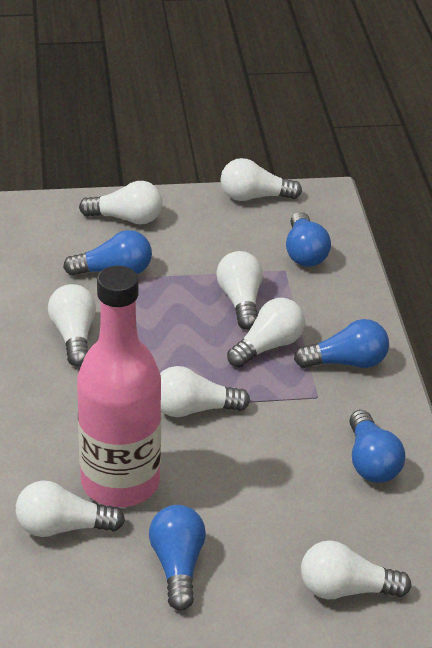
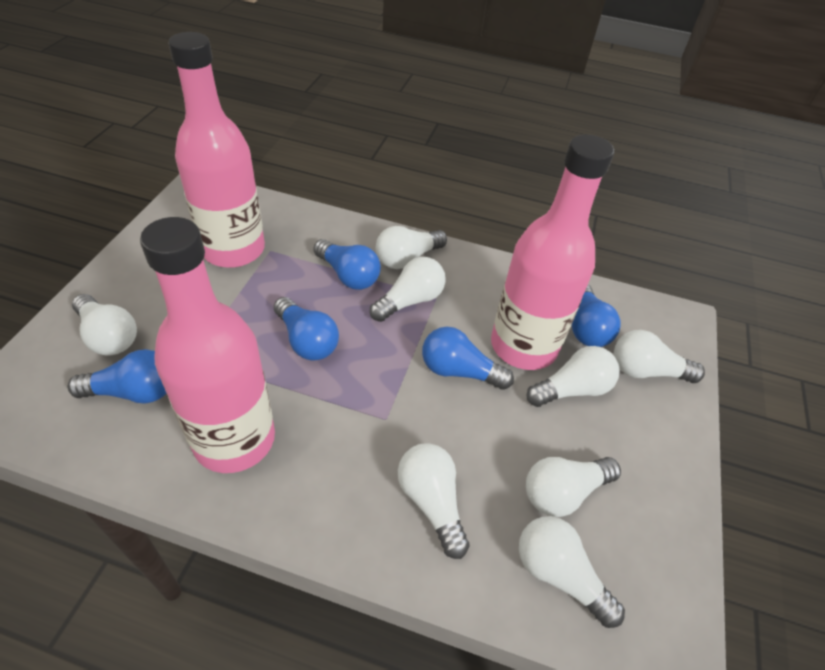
pink bottle: 1 -> 3

